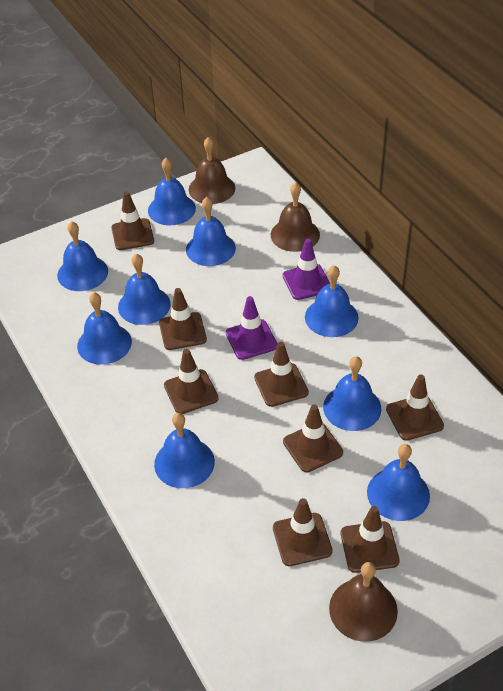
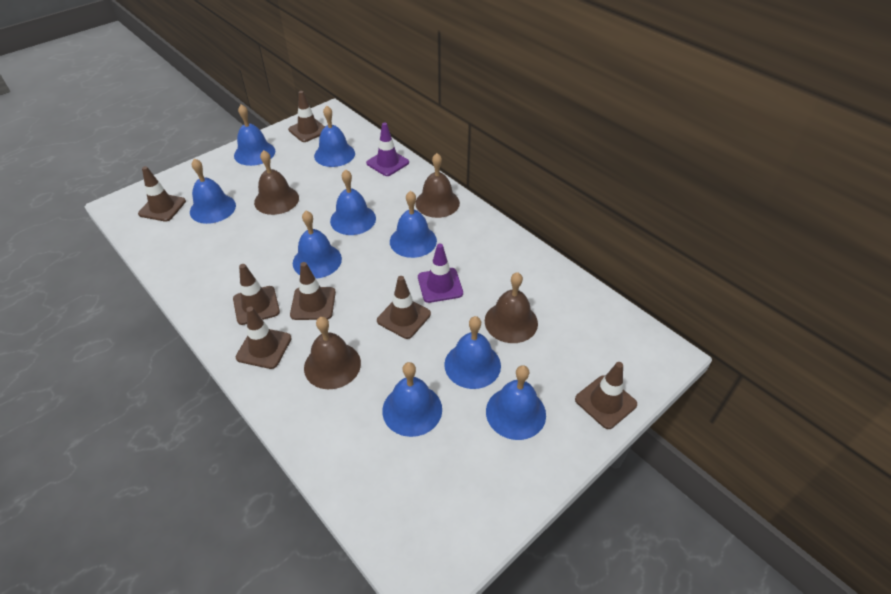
brown bell: 3 -> 4
brown traffic cone: 8 -> 7

